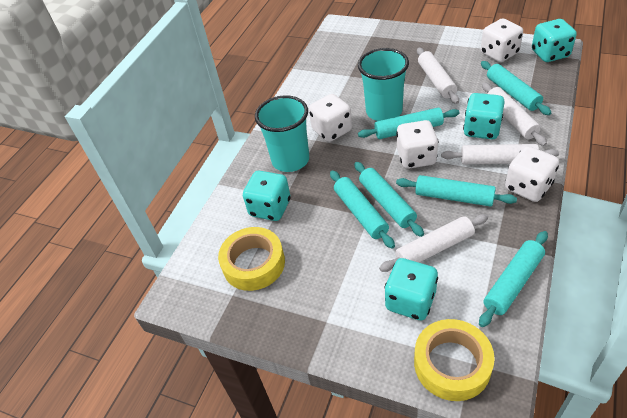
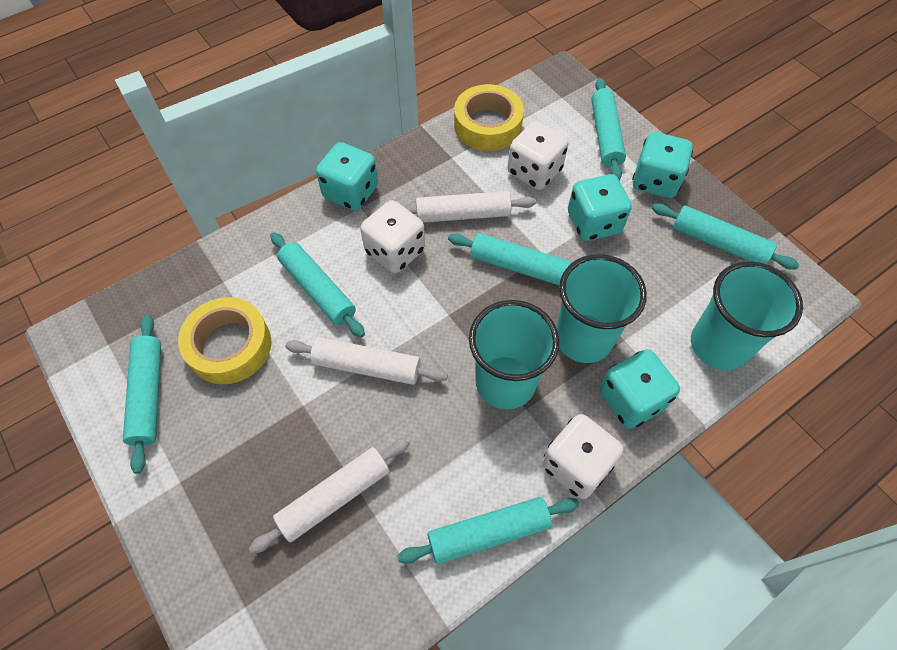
turquoise cup: 2 -> 3
white dice: 4 -> 3
white rolling pin: 4 -> 3

